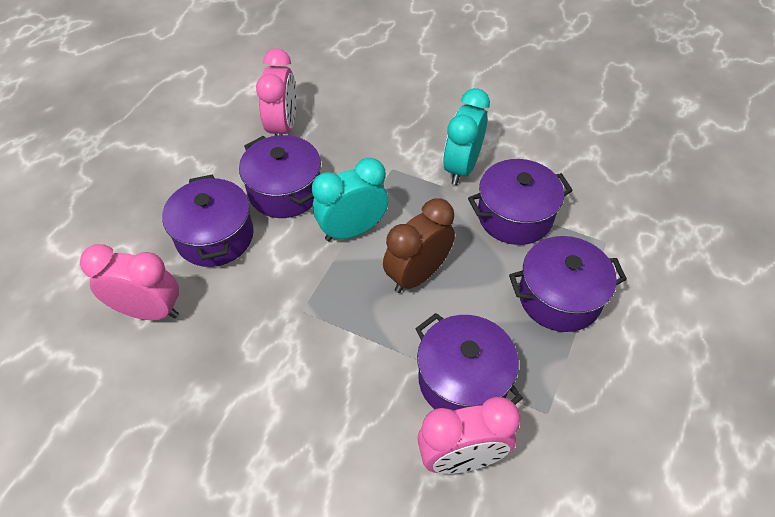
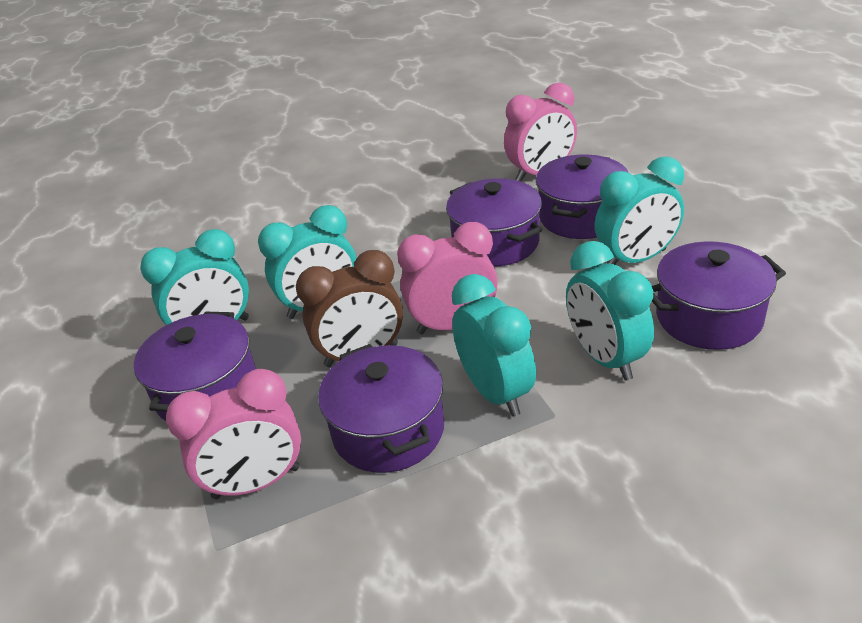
turquoise clock: 2 -> 5

